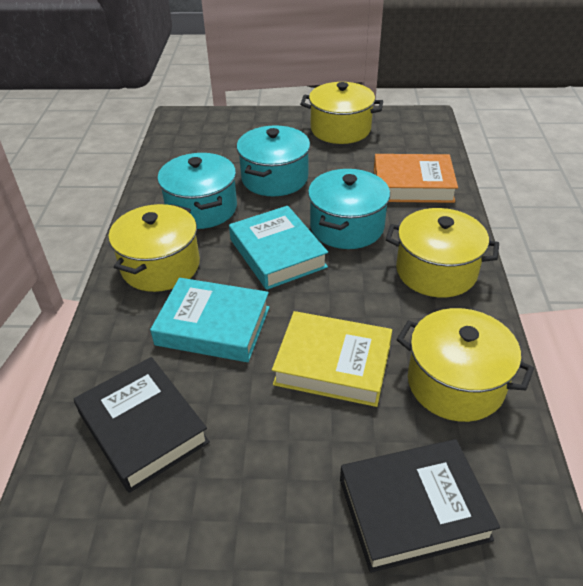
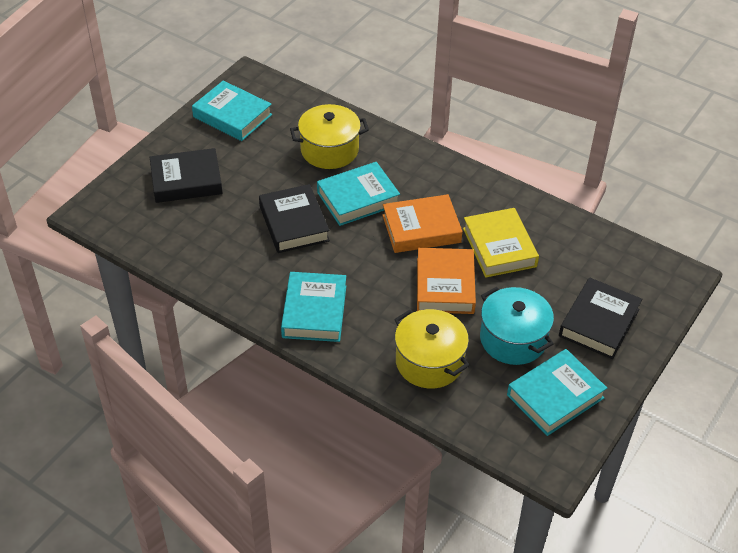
black book: 2 -> 3
orange book: 1 -> 2
turquoise book: 2 -> 4
turquoise pot: 3 -> 1
yellow pot: 4 -> 2

